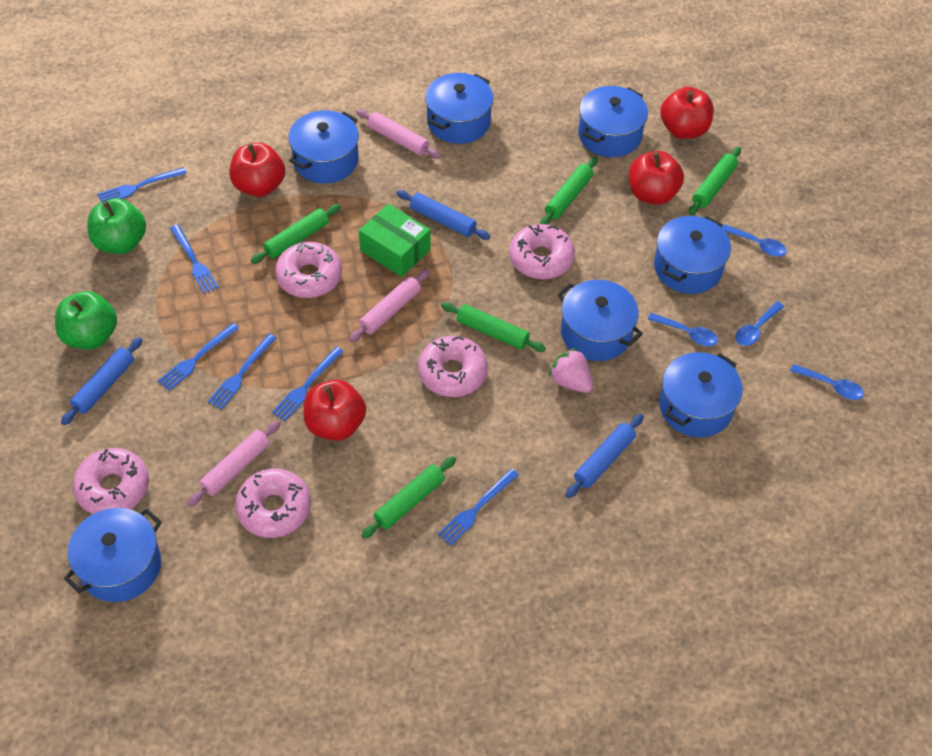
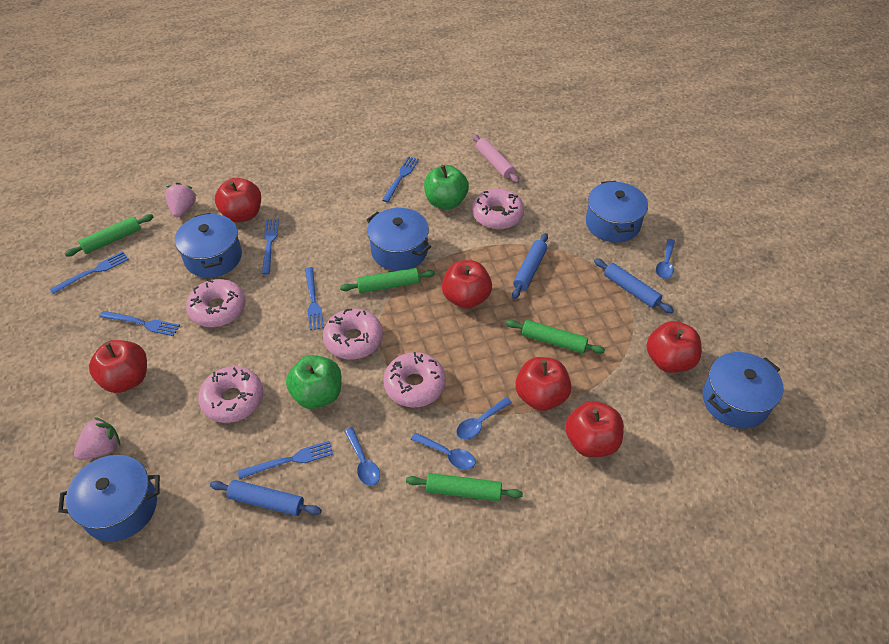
blue pot: 7 -> 5
green box: 1 -> 0
green rolling pin: 5 -> 4
pink rolling pin: 3 -> 1
pink strawberry: 1 -> 2
red apple: 4 -> 6

